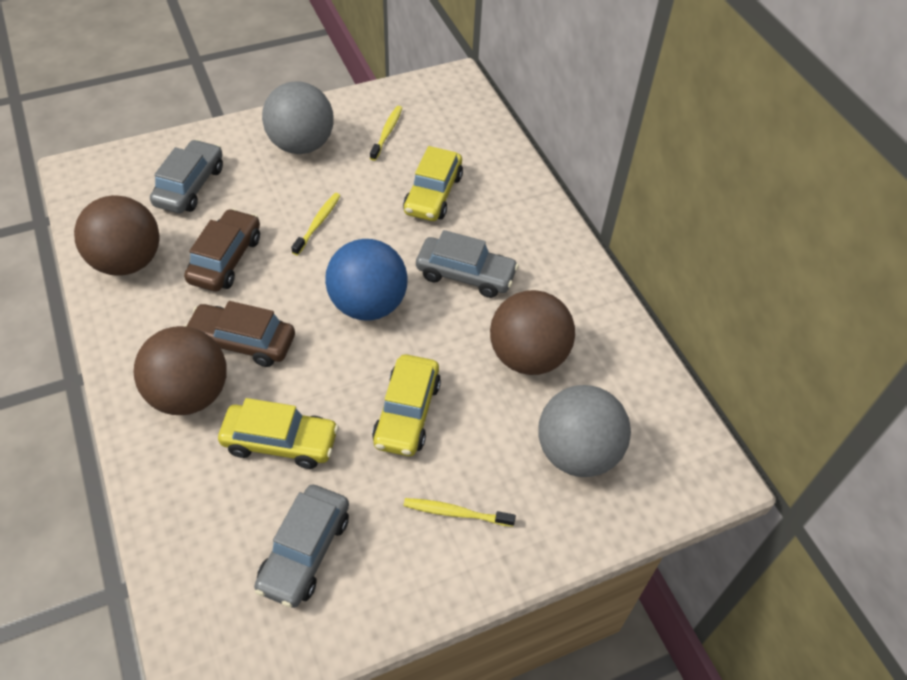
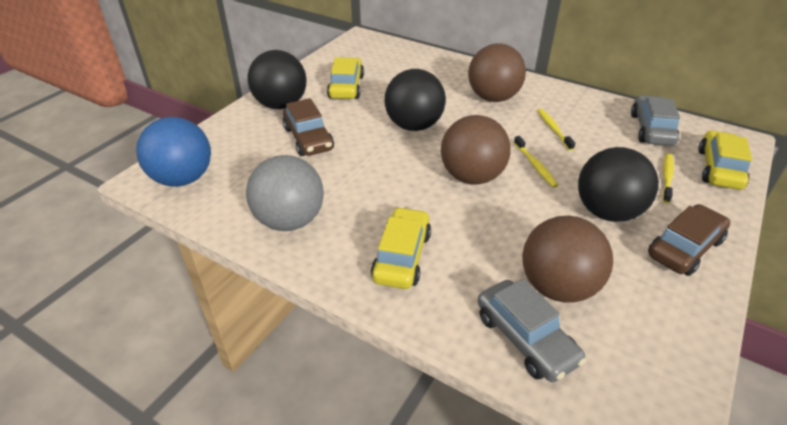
black ball: 0 -> 3
grey ball: 2 -> 1
grey car: 3 -> 2

